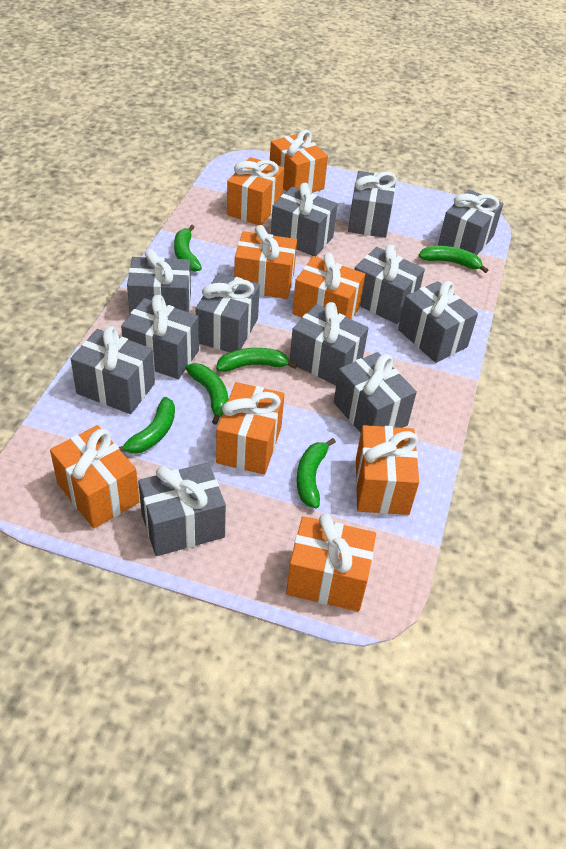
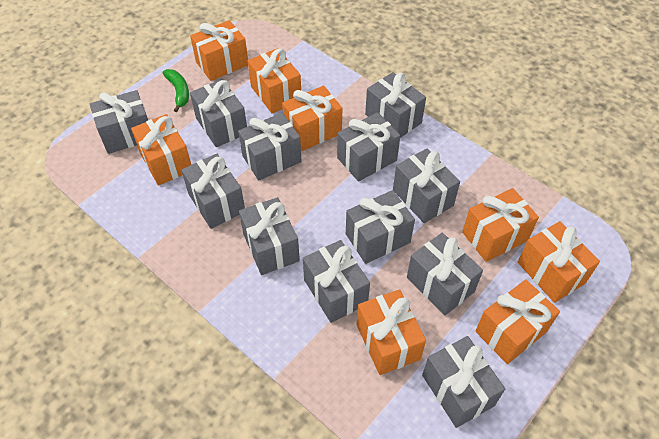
green banana: 6 -> 1

